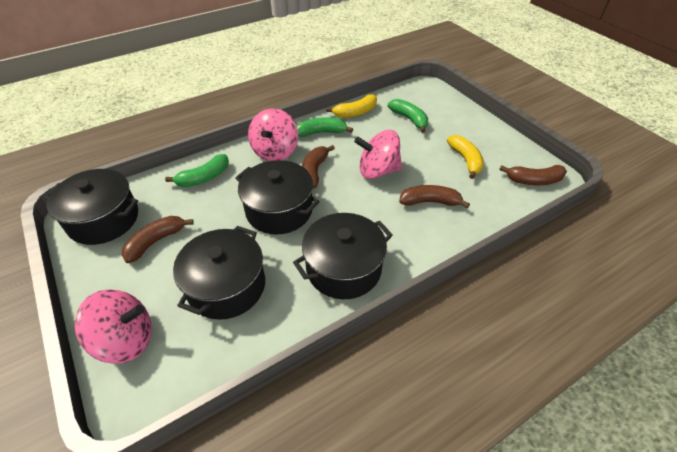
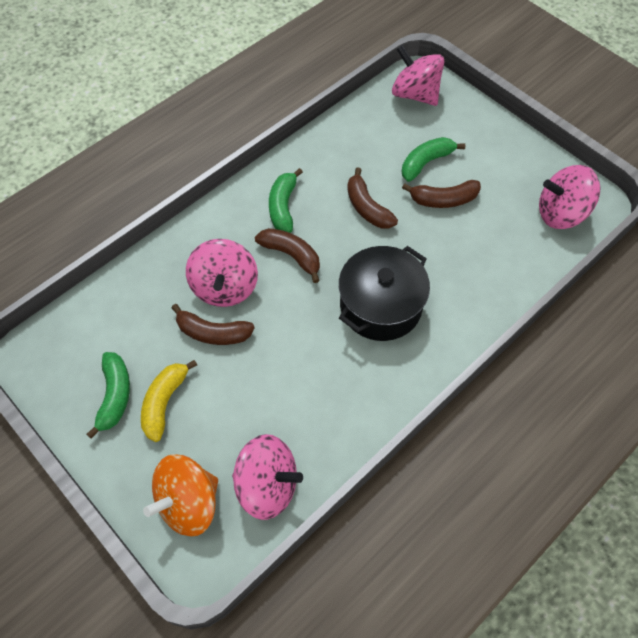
black pot: 4 -> 1
orange spinning top: 0 -> 1
pink spinning top: 3 -> 4
yellow banana: 2 -> 1

